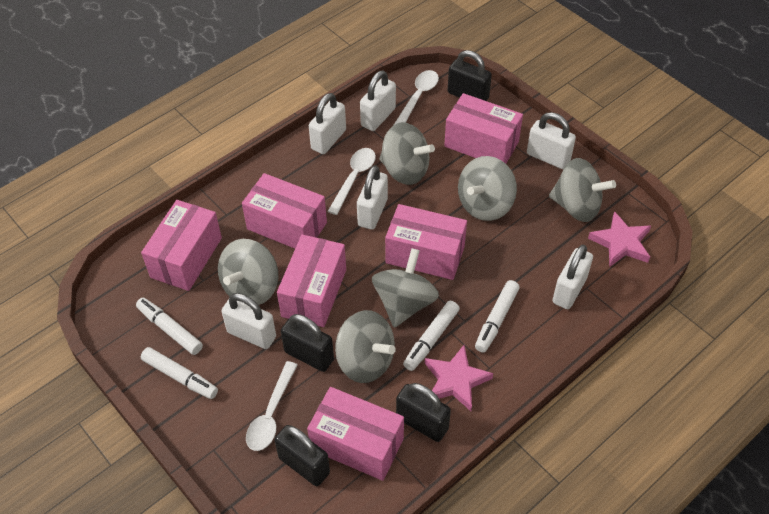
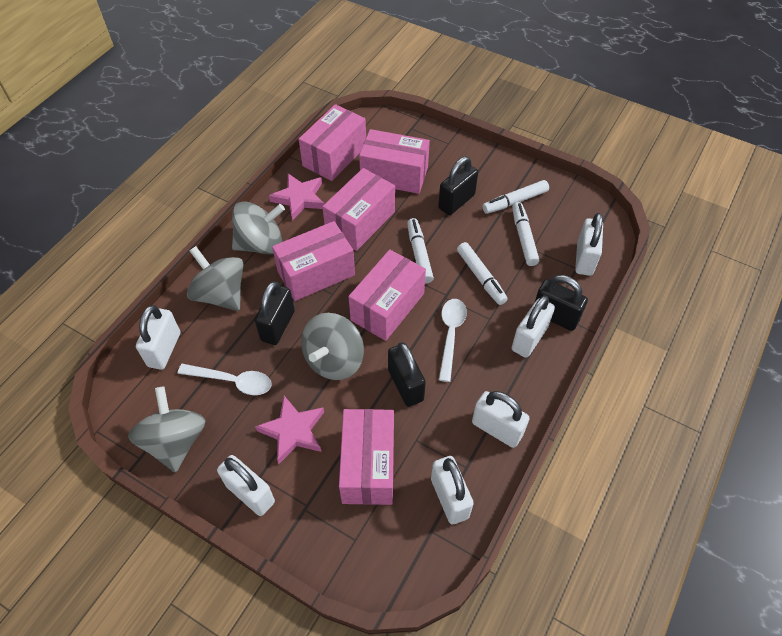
grey spinning top: 6 -> 4
white spoon: 3 -> 2

